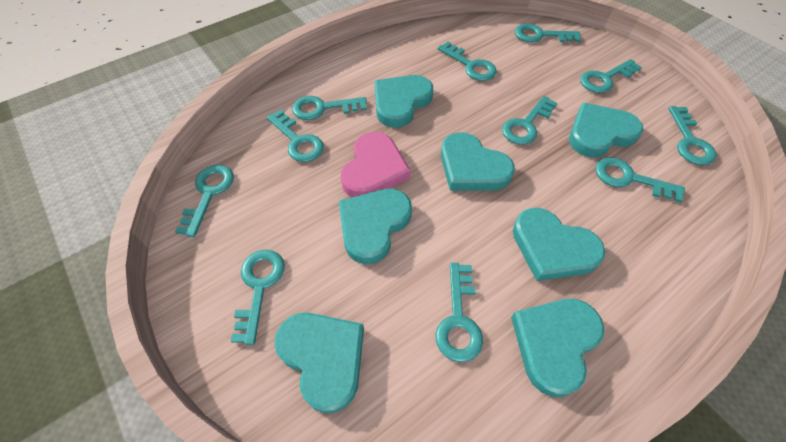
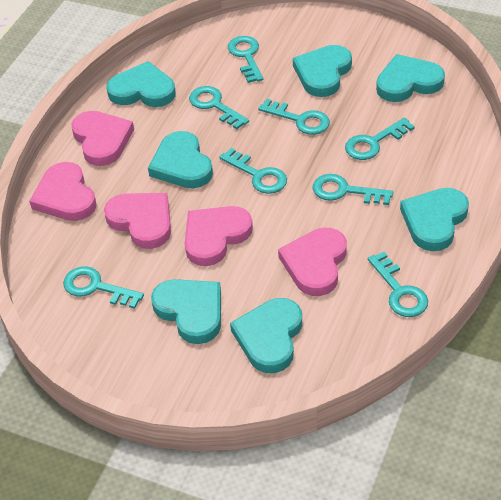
pink heart: 1 -> 5
turquoise key: 11 -> 8

